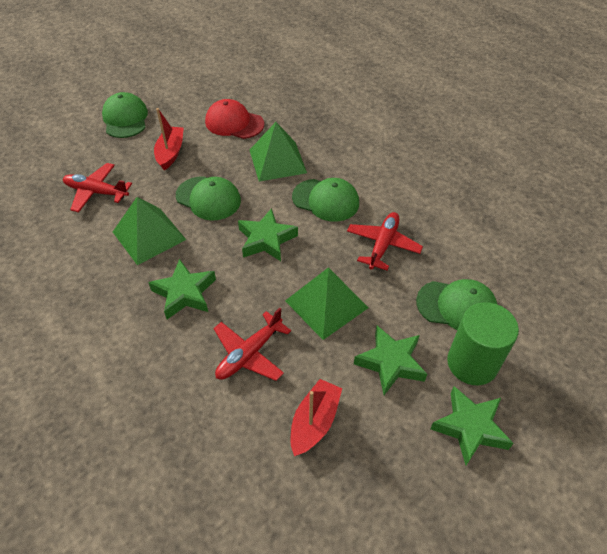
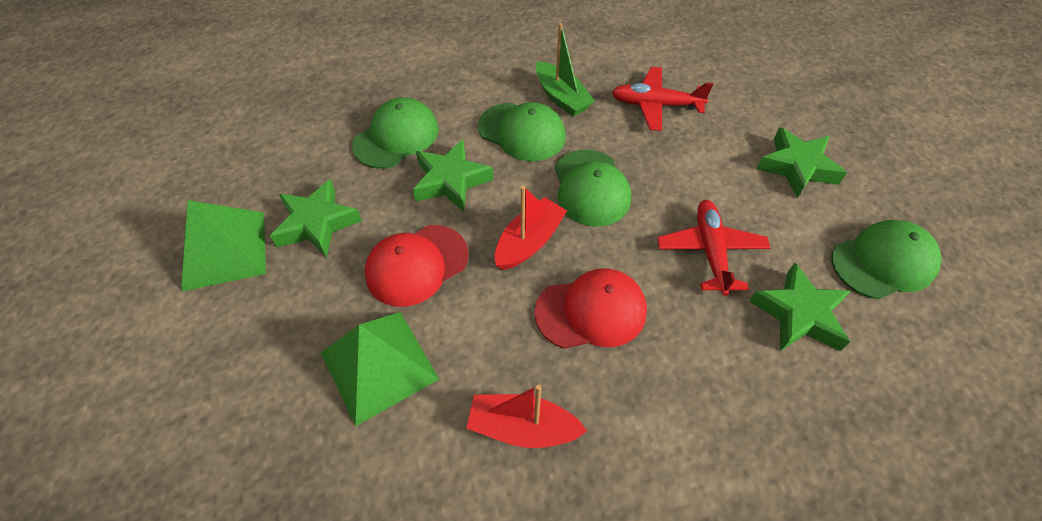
green boat: 0 -> 1
green cylinder: 1 -> 0
green pyramid: 3 -> 2
red cap: 1 -> 2
red plane: 3 -> 2

